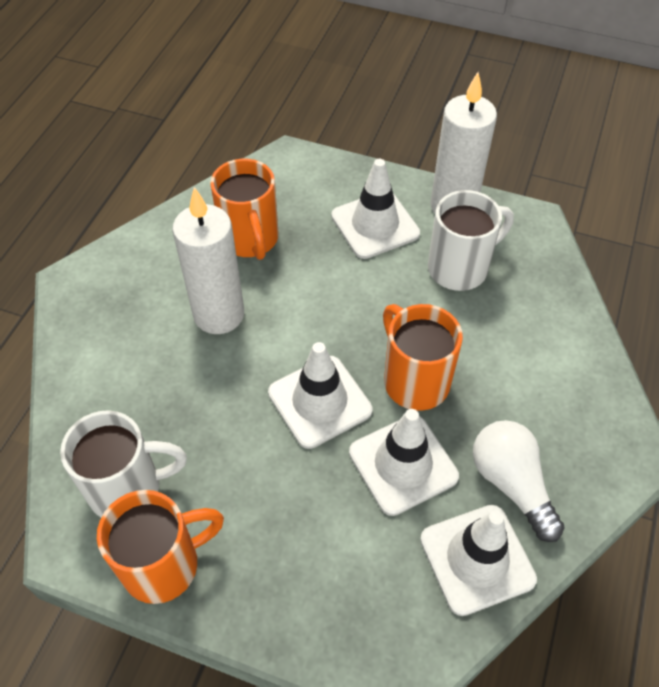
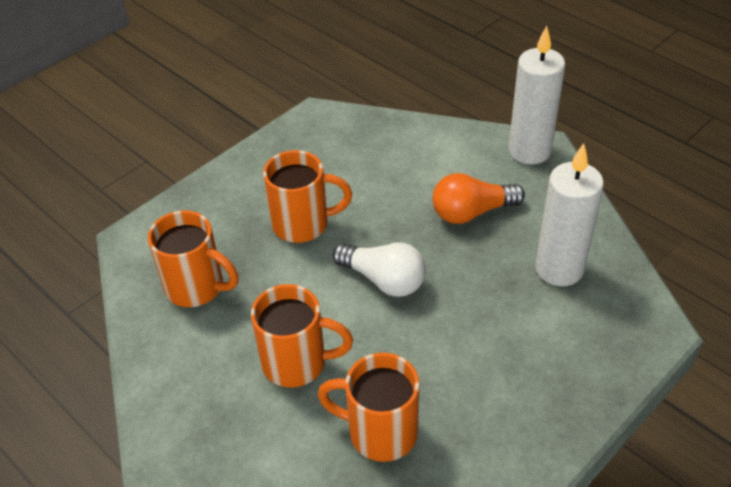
orange light bulb: 0 -> 1
orange mug: 3 -> 4
white mug: 2 -> 0
white traffic cone: 4 -> 0

